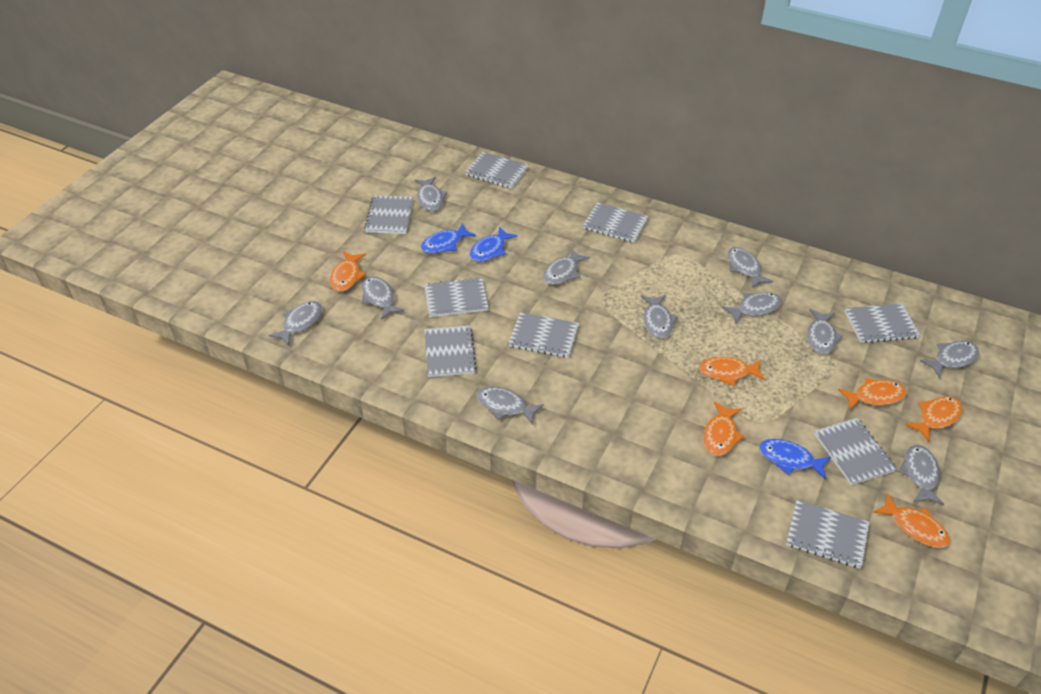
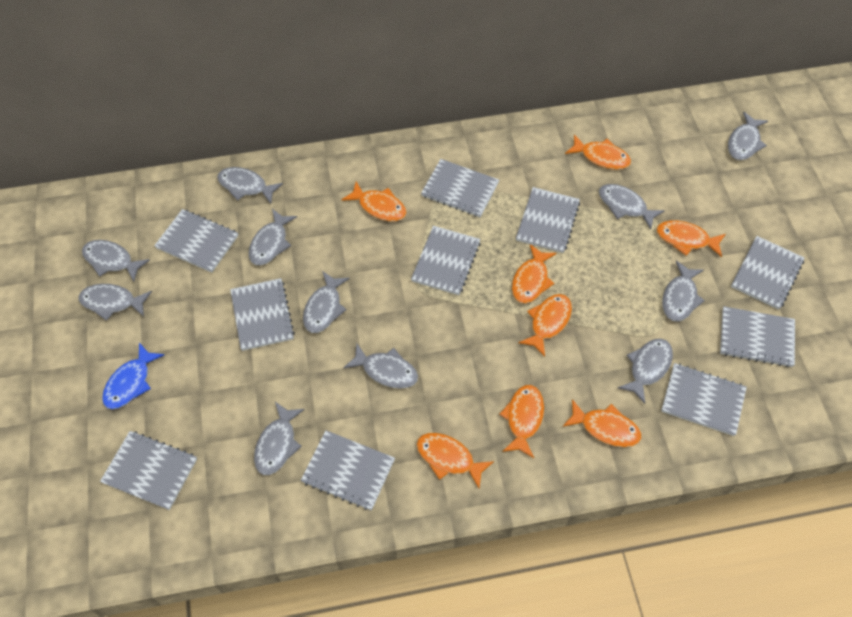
blue fish: 3 -> 1
grey notebook: 9 -> 10
orange fish: 6 -> 8

